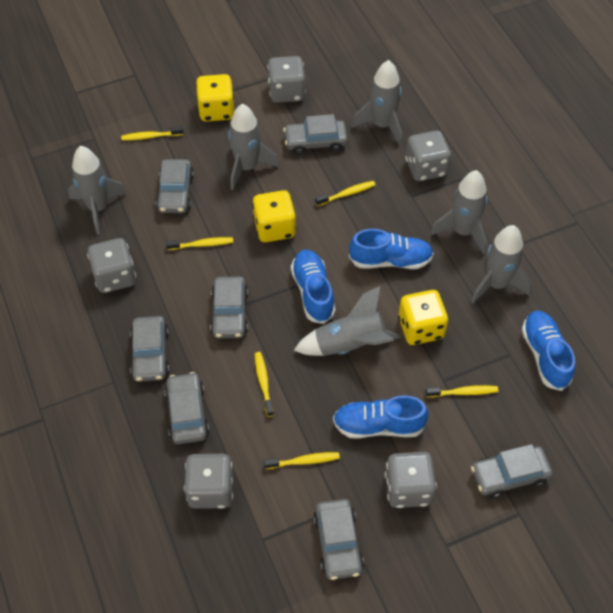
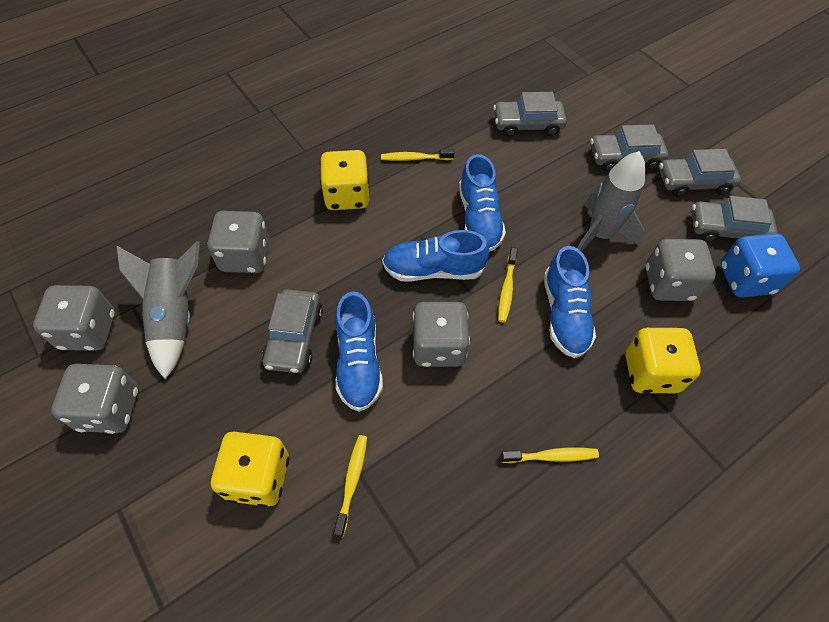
blue dice: 0 -> 1
grey car: 7 -> 5
grey rocket: 6 -> 2
yellow toothbrush: 6 -> 4

